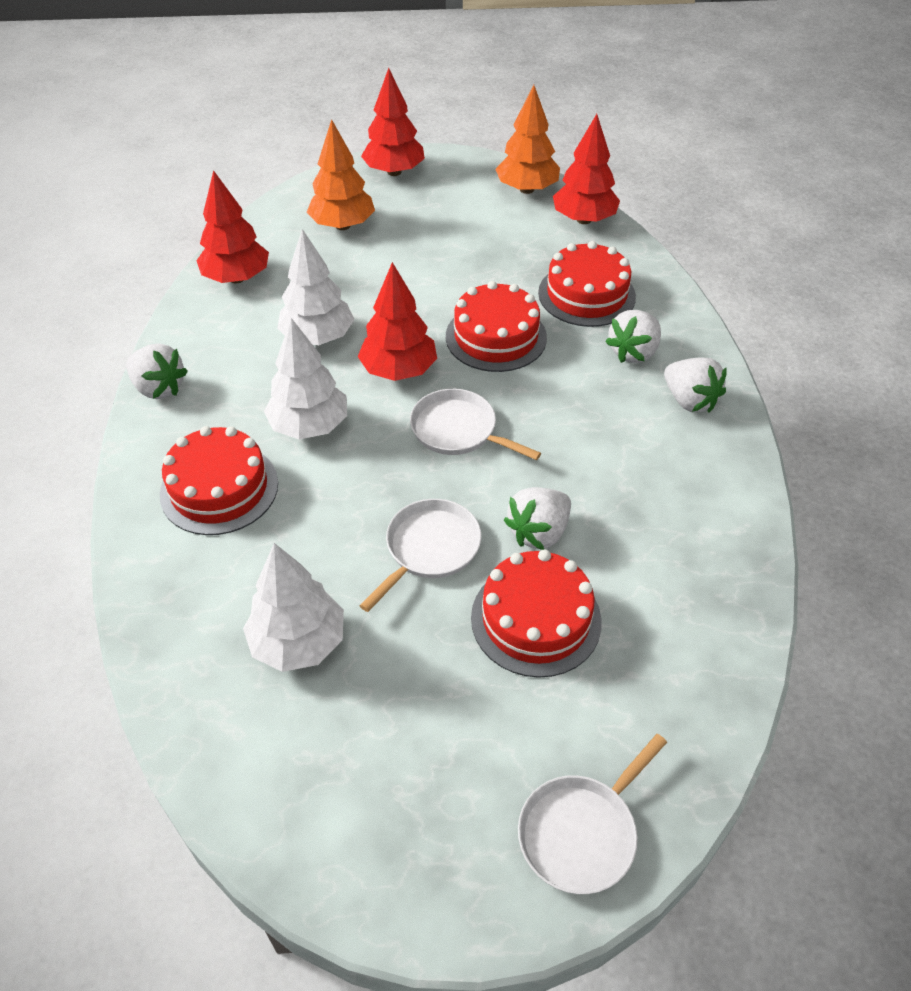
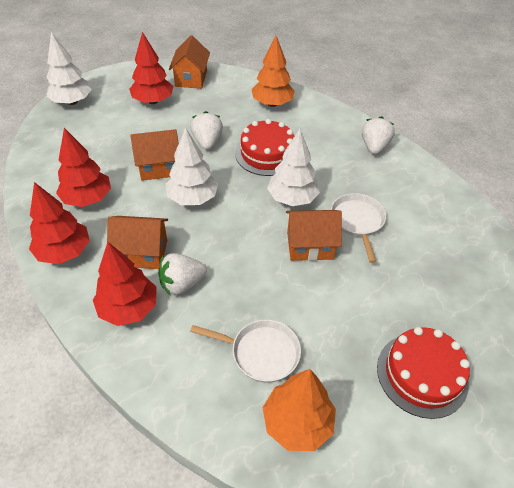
orange house: 0 -> 4
red cake: 4 -> 2
white pan: 3 -> 2
white strawberry: 4 -> 3

